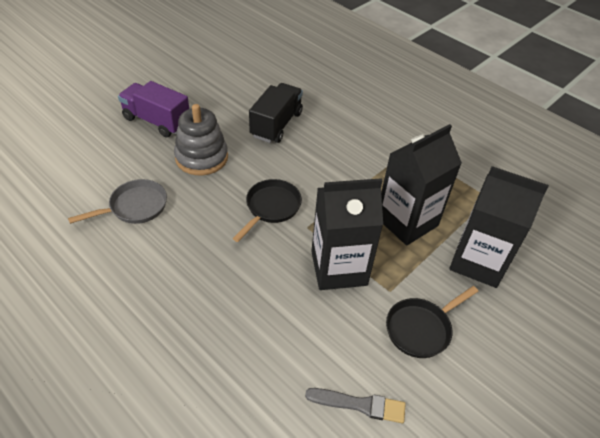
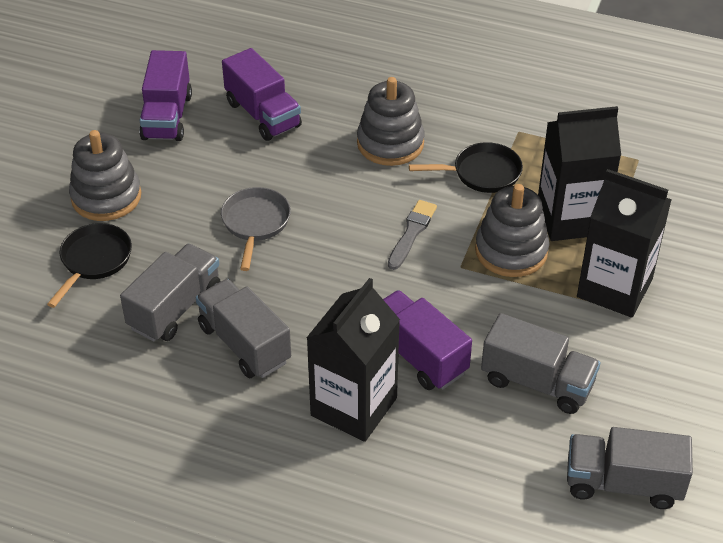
black truck: 1 -> 0
grey stacking toy: 1 -> 3
grey truck: 0 -> 4
purple truck: 1 -> 3

